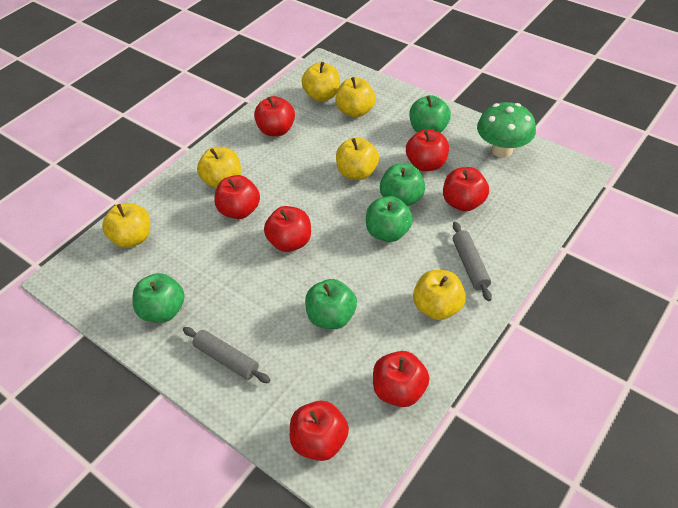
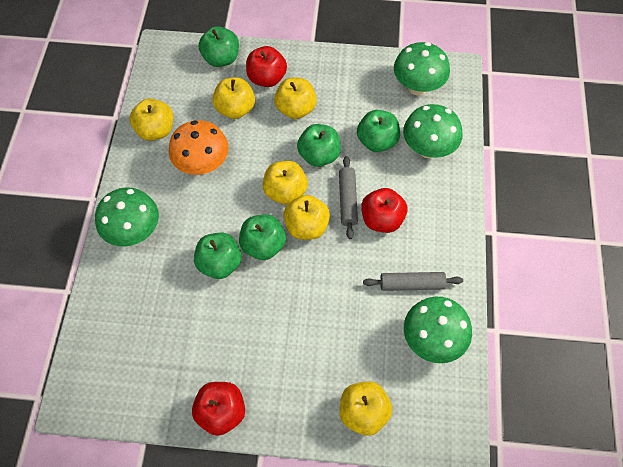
green mushroom: 1 -> 4
orange mushroom: 0 -> 1
red apple: 7 -> 3

